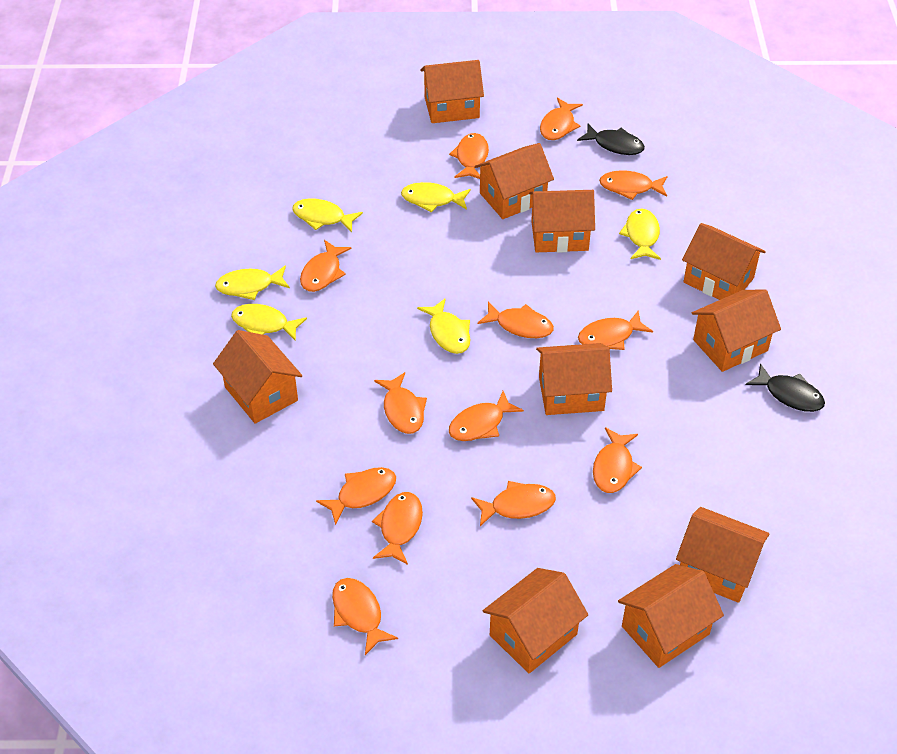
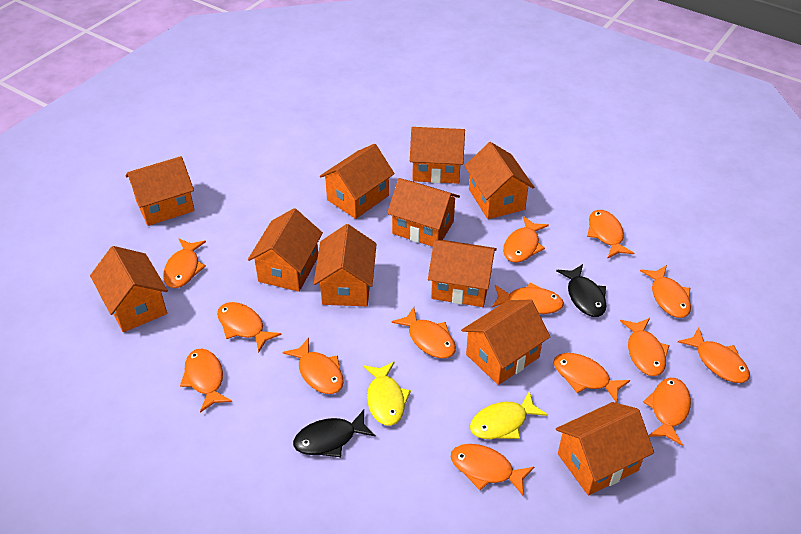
orange fish: 13 -> 14
orange house: 10 -> 11
yellow fish: 6 -> 2

